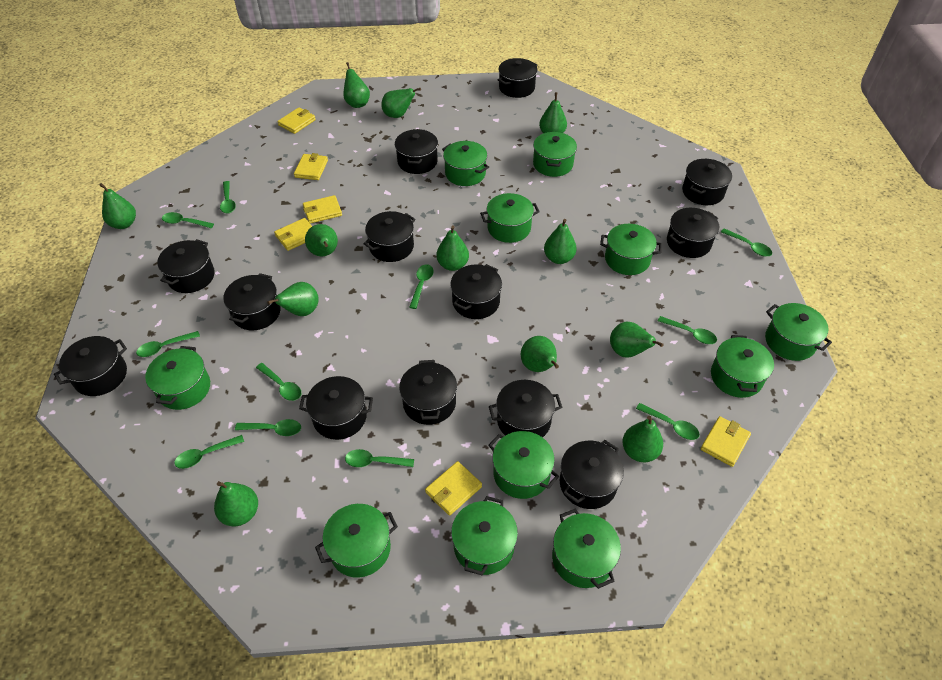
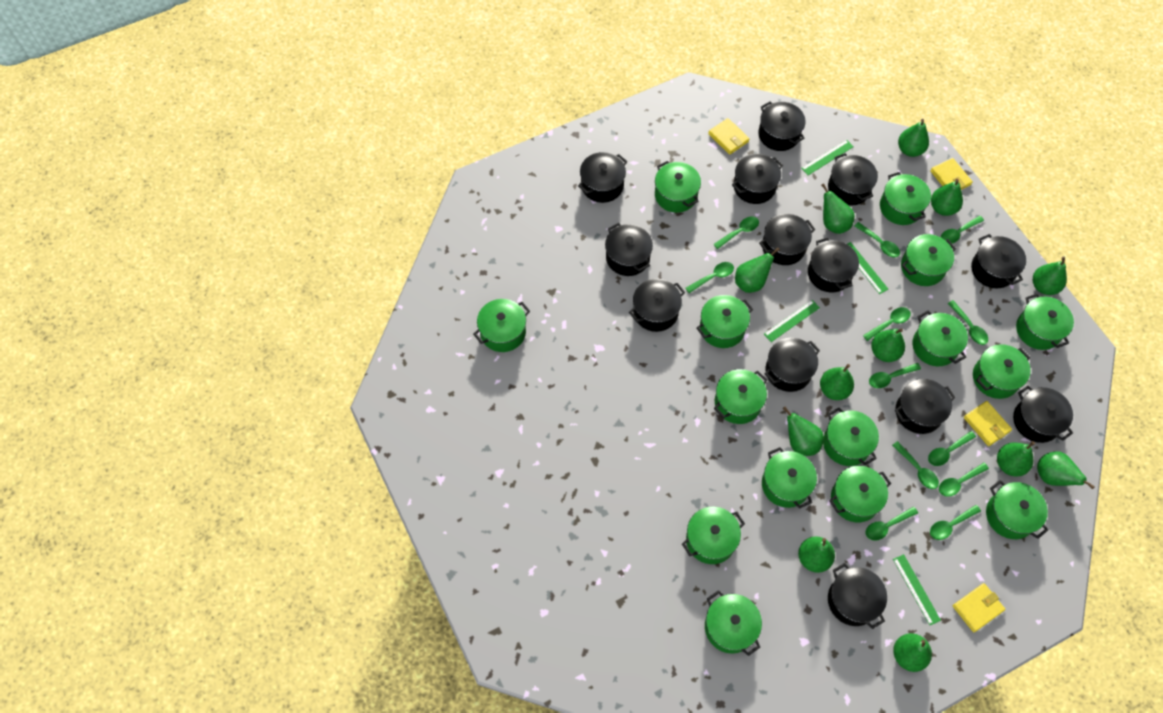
green pot: 11 -> 15
green ruler: 0 -> 4
green spoon: 11 -> 12
yellow wallet: 6 -> 4

